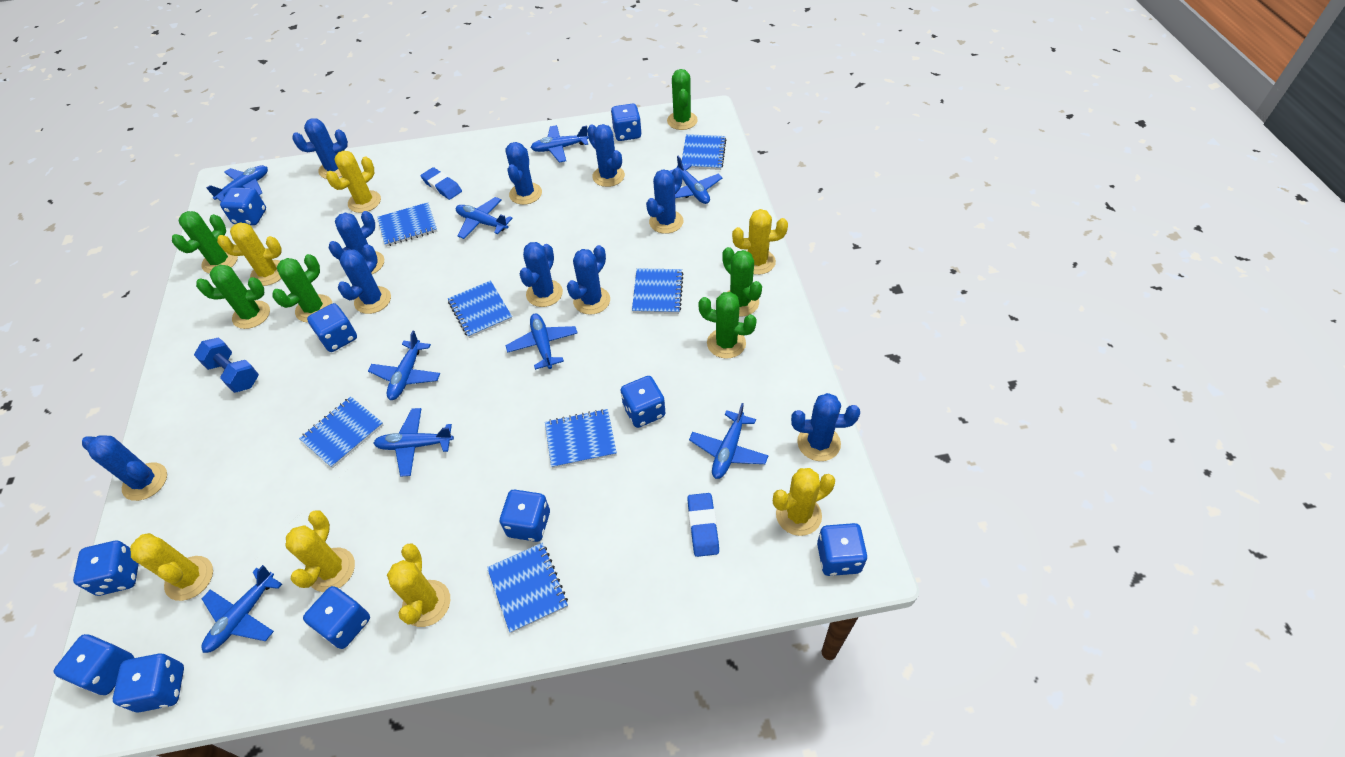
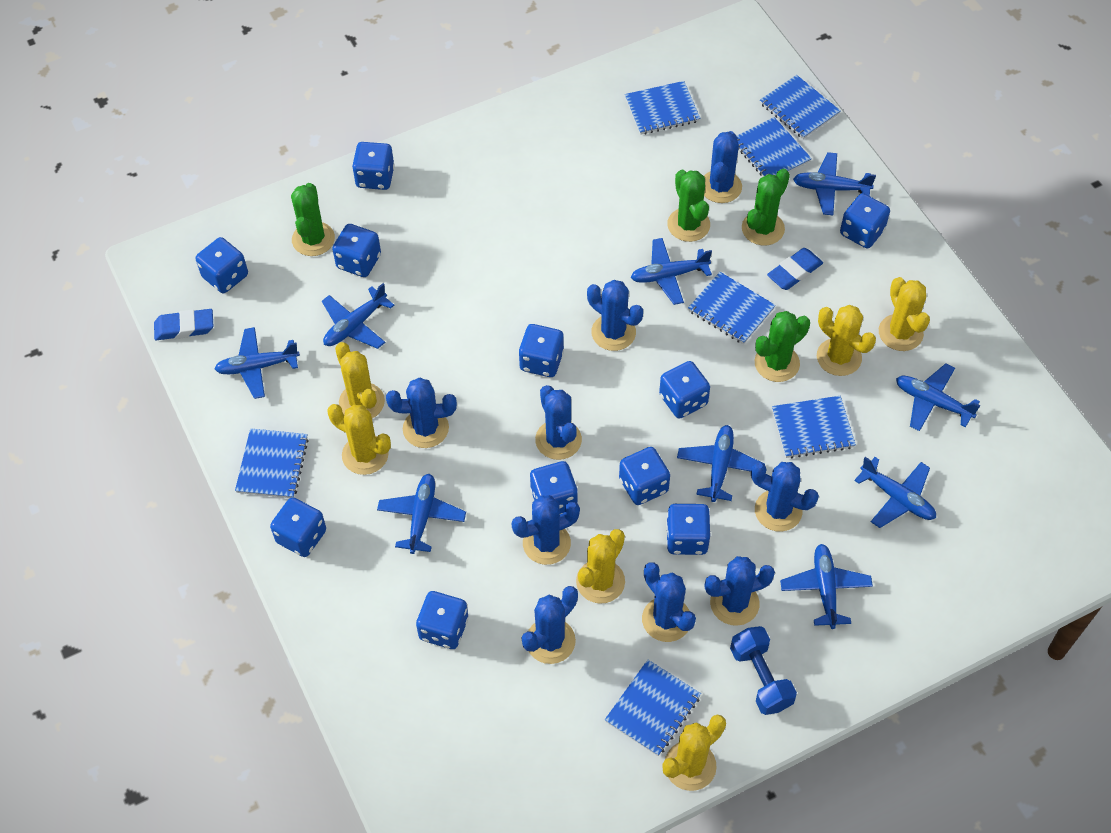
blue cactus: 10 -> 9
blue dice: 10 -> 11
green cactus: 6 -> 4
yellow cactus: 7 -> 6

